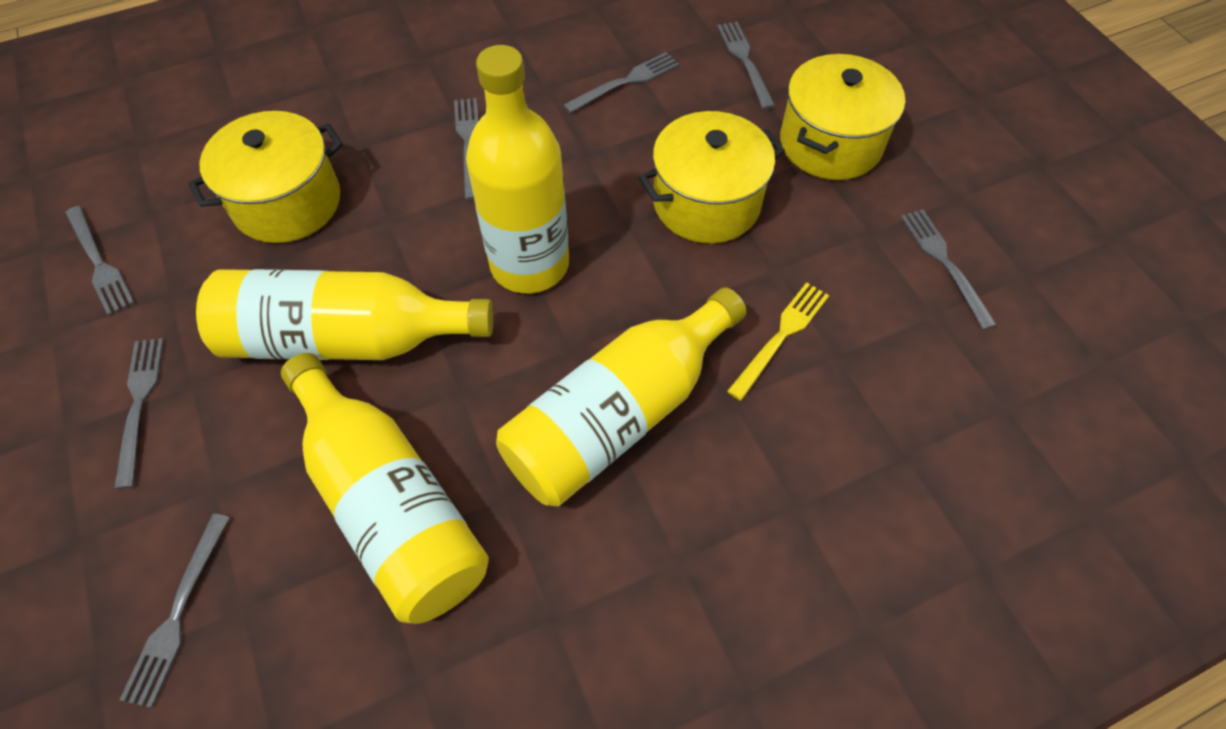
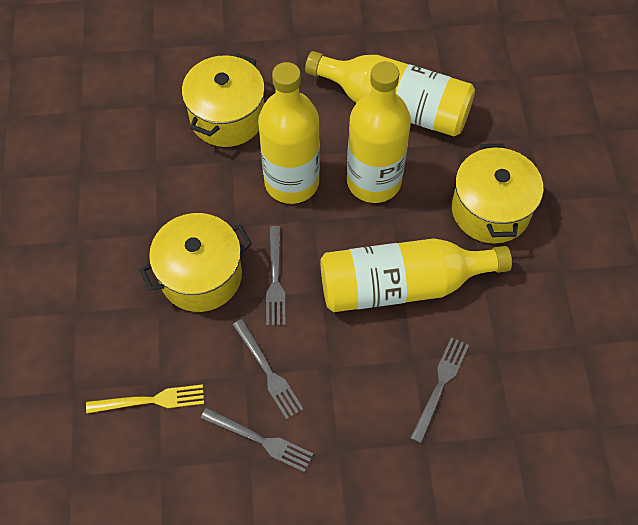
grey fork: 7 -> 4

